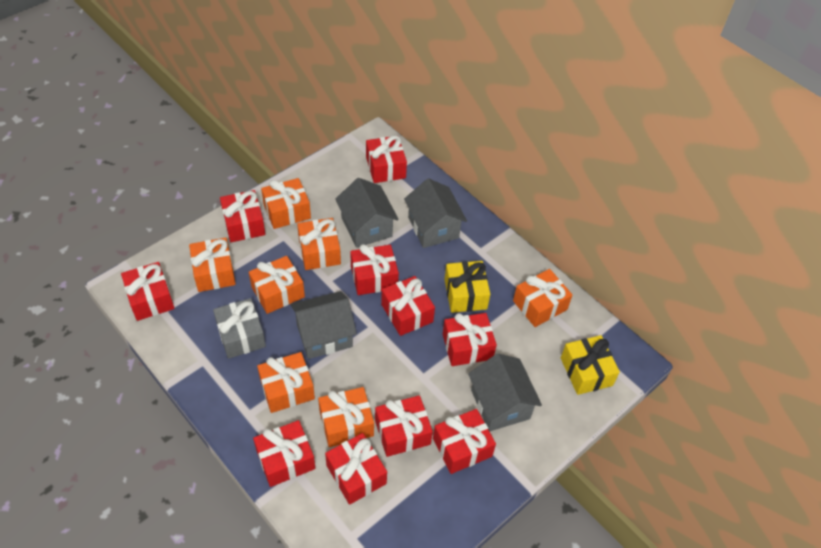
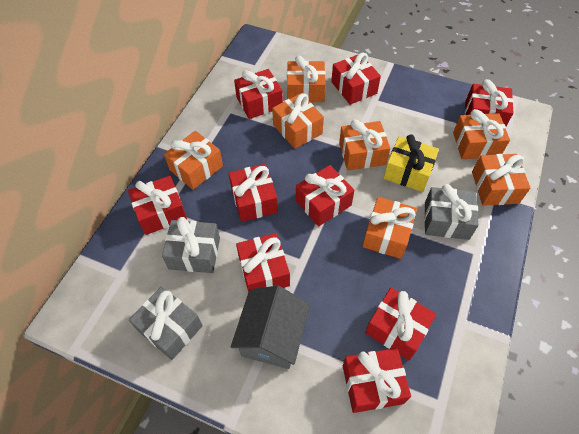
grey gift: 1 -> 3
grey house: 4 -> 1
red gift: 10 -> 9
yellow gift: 2 -> 1

